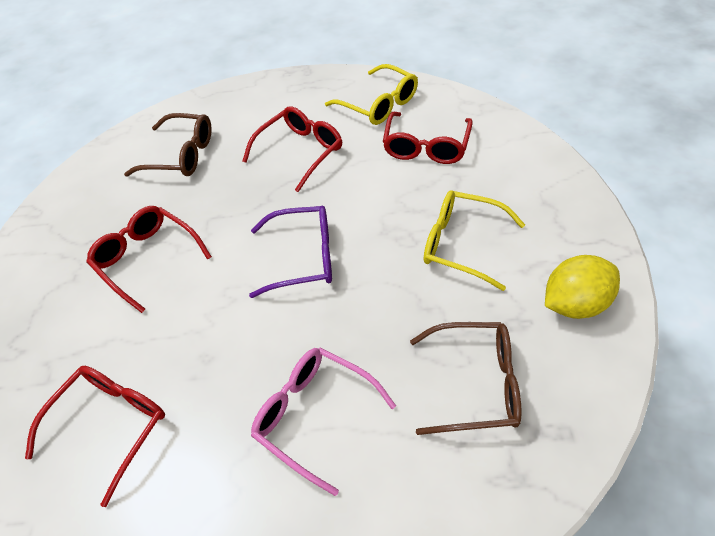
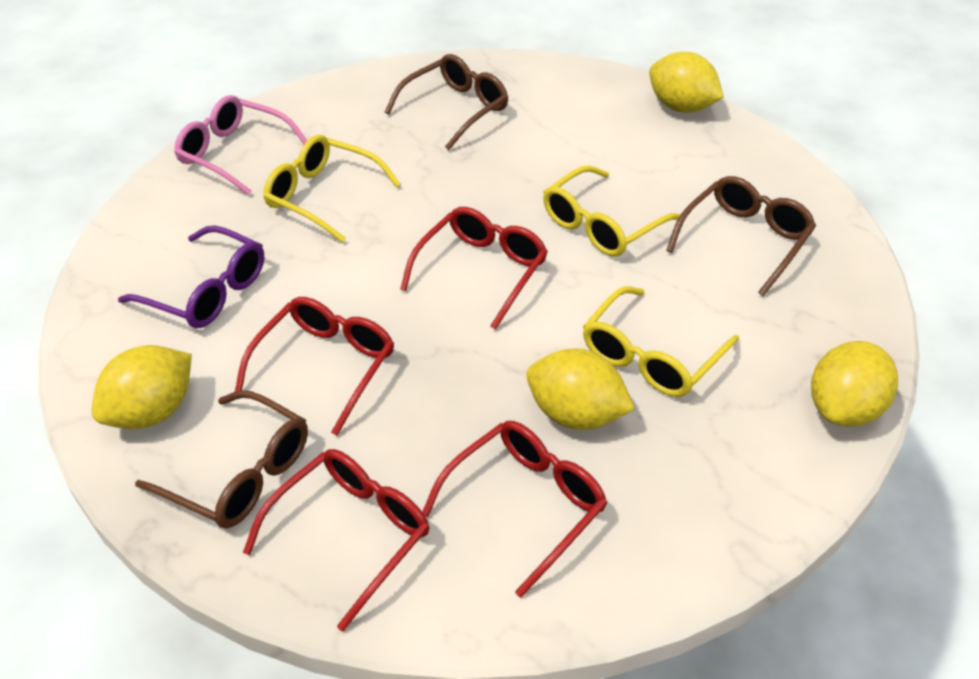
brown glasses: 2 -> 3
yellow glasses: 2 -> 3
yellow lemon: 1 -> 4

